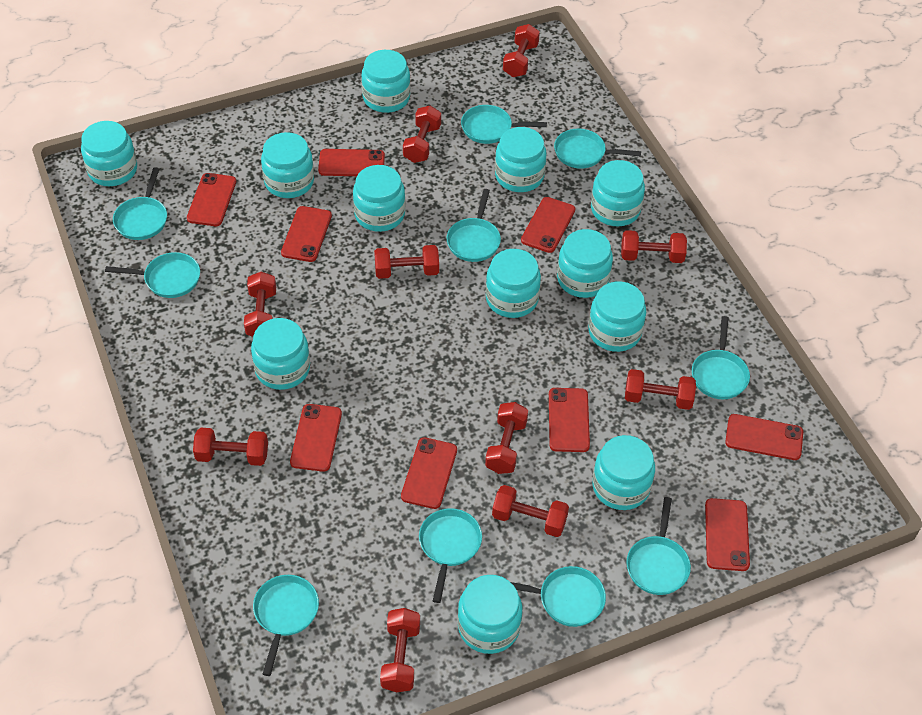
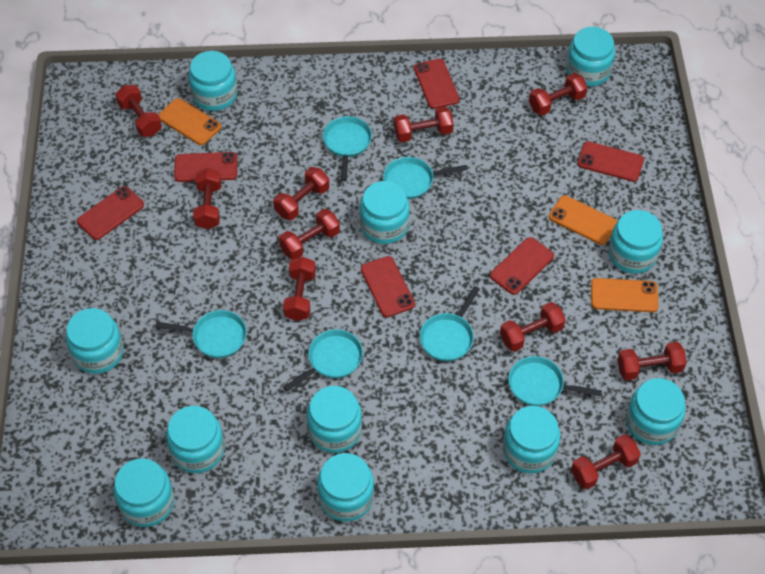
orange phone: 0 -> 3
red phone: 9 -> 6
turquoise jar: 12 -> 11
turquoise pan: 10 -> 6

